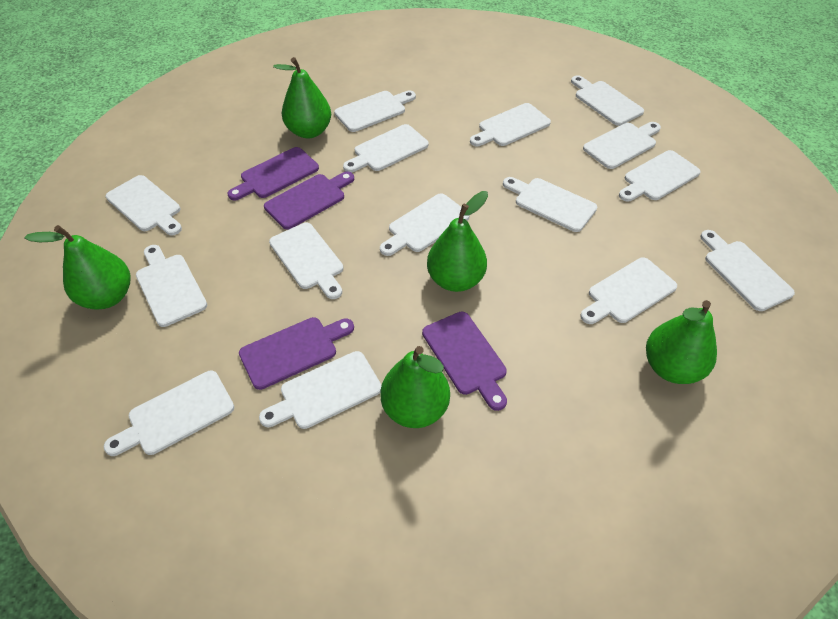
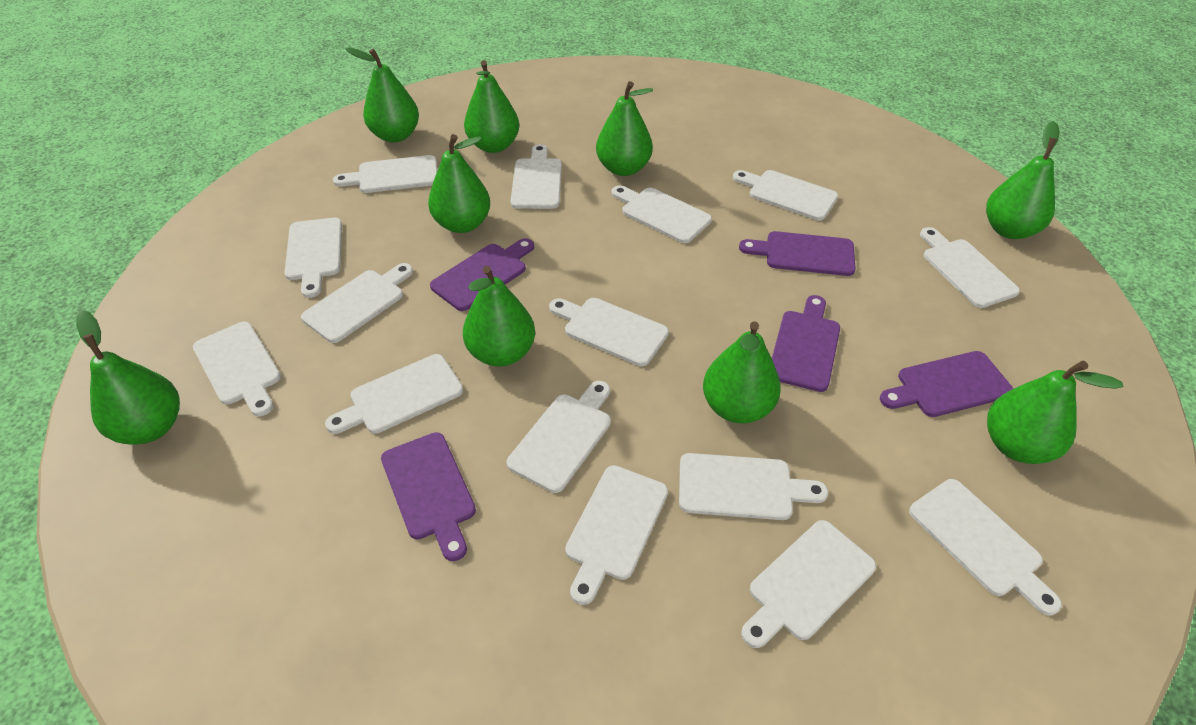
green pear: 5 -> 9
purple cutting board: 4 -> 5

